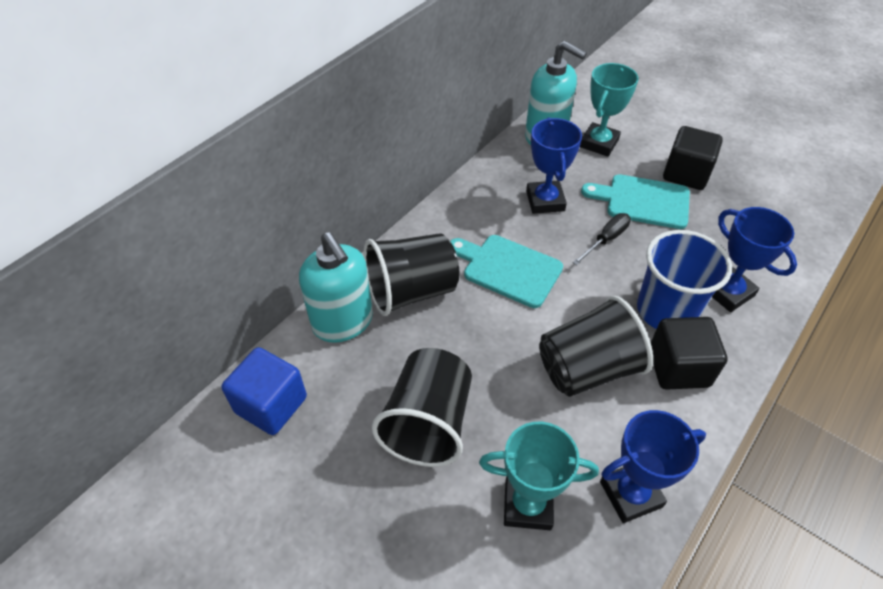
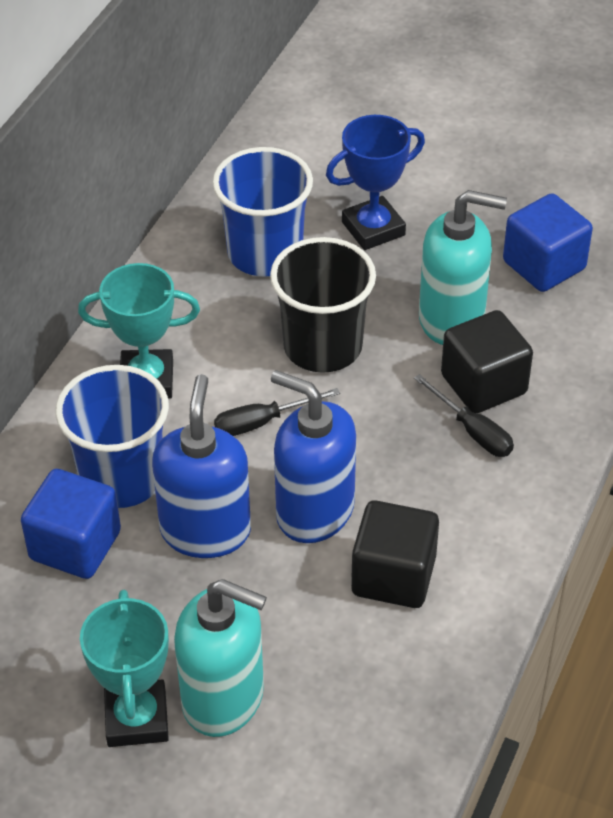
black cup: 3 -> 1
black screwdriver: 1 -> 2
blue cube: 1 -> 2
blue cup: 1 -> 2
blue soap dispenser: 0 -> 2
blue trophy: 3 -> 1
turquoise cutting board: 2 -> 0

